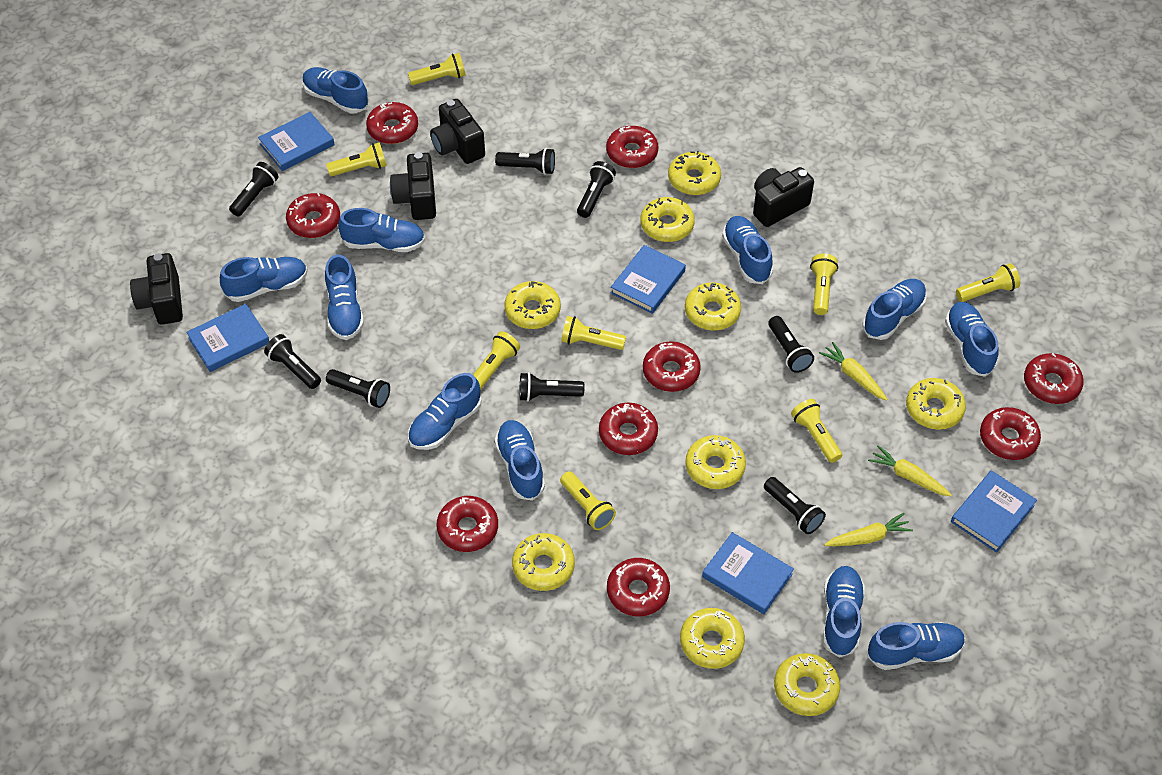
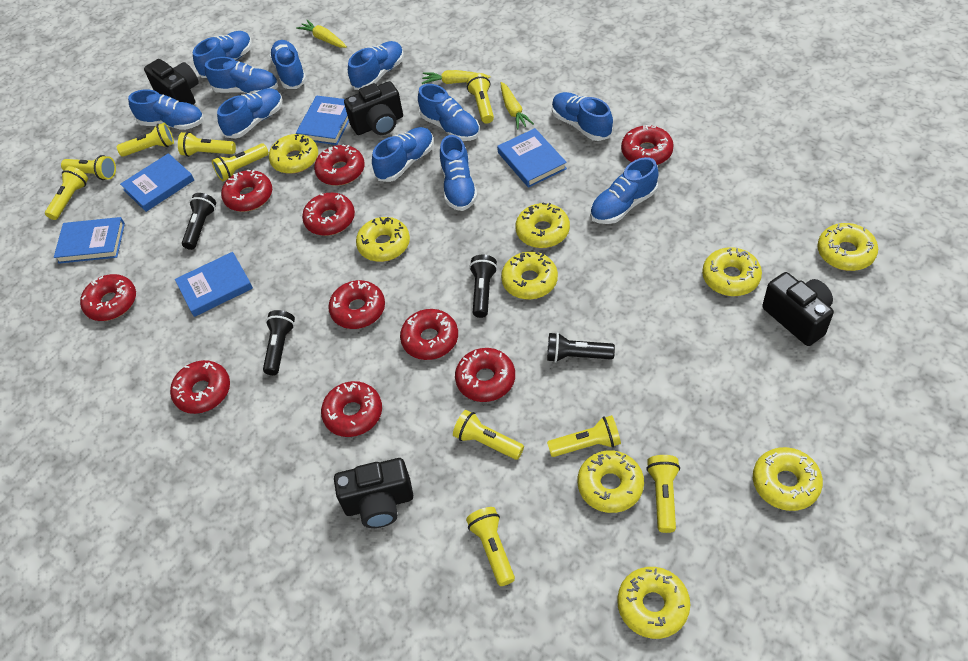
black flashlight: 8 -> 4
red donut: 9 -> 10
yellow flashlight: 8 -> 10

